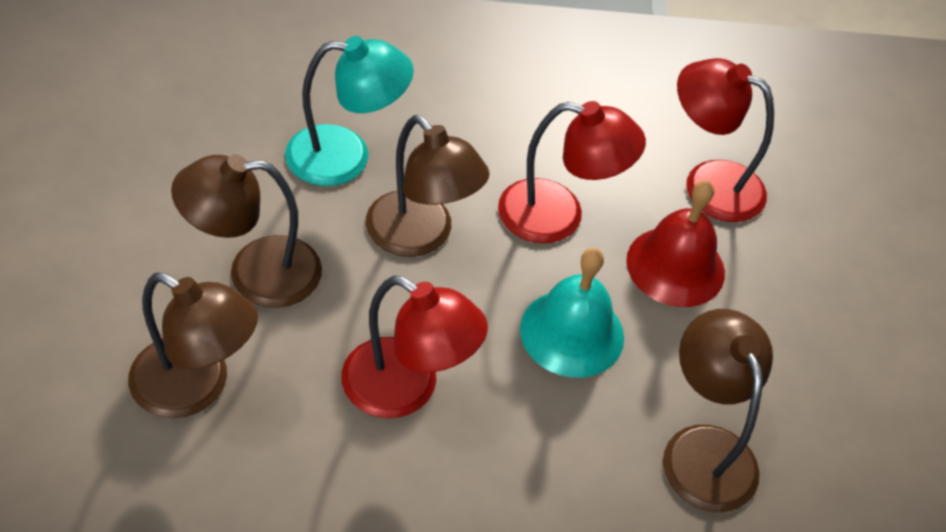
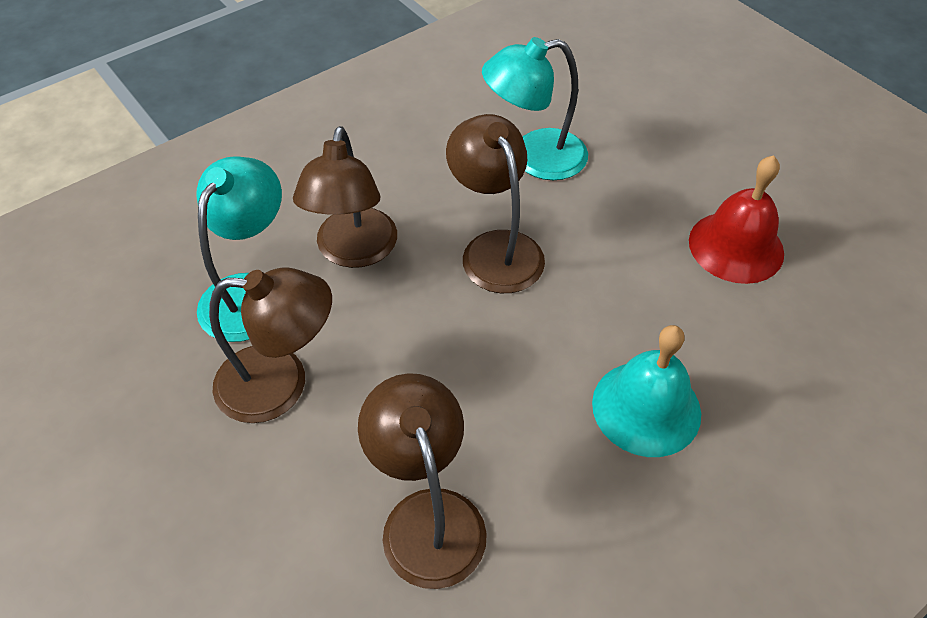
red lamp: 3 -> 0
turquoise lamp: 1 -> 2

